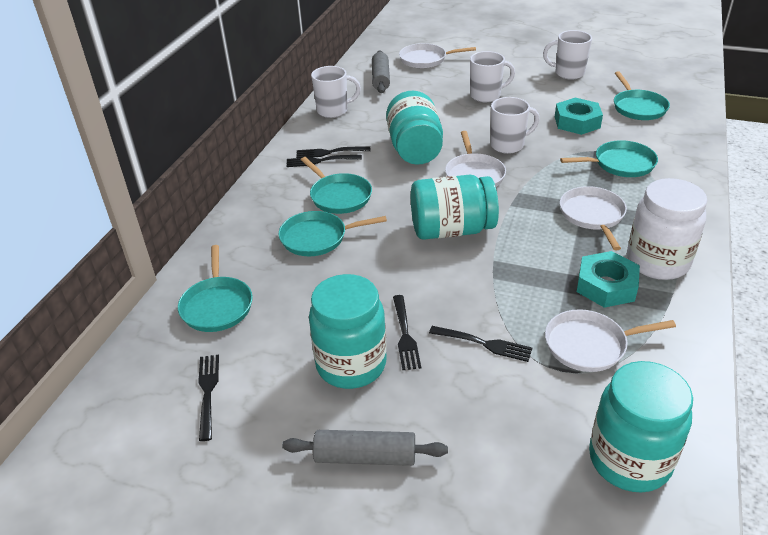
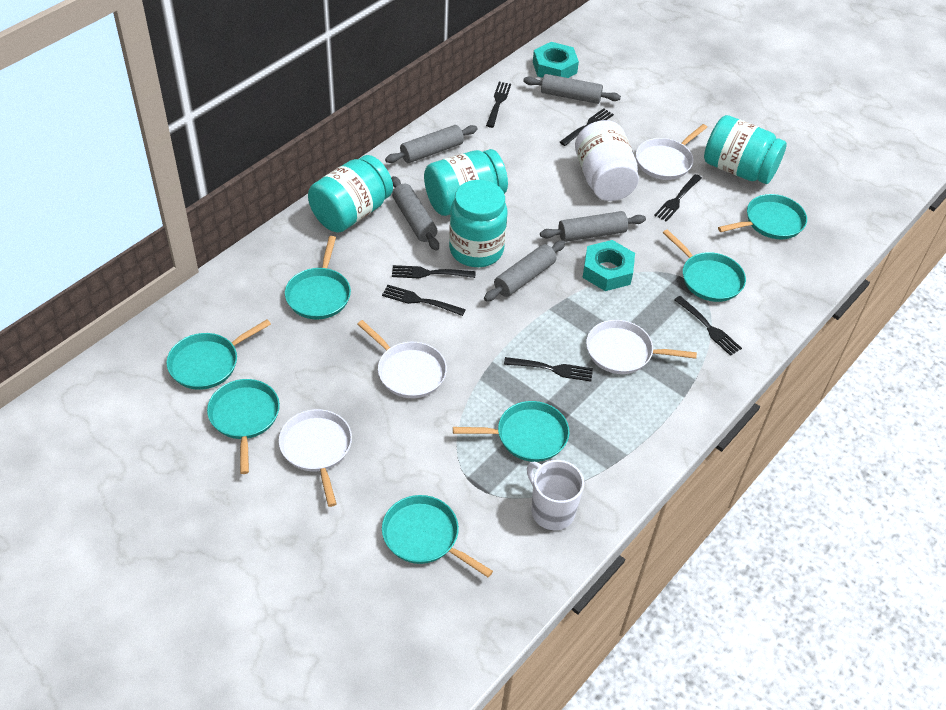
black fork: 5 -> 7
grey rolling pin: 2 -> 5
turquoise pan: 5 -> 7
white mug: 4 -> 1

